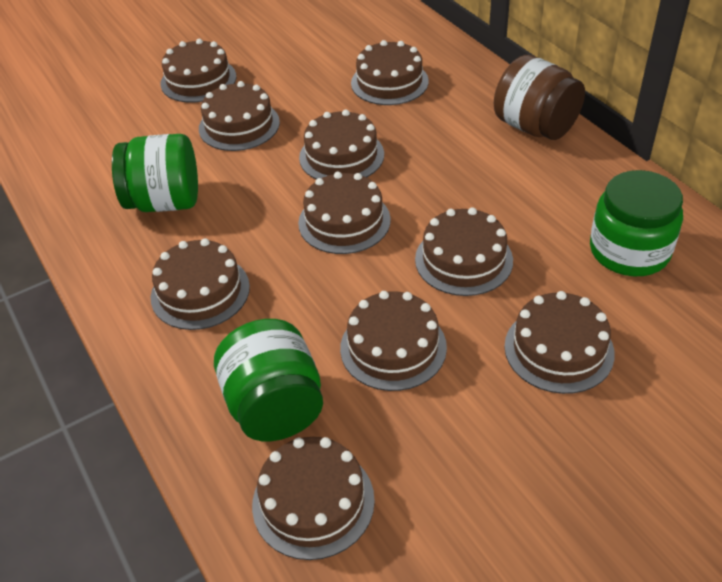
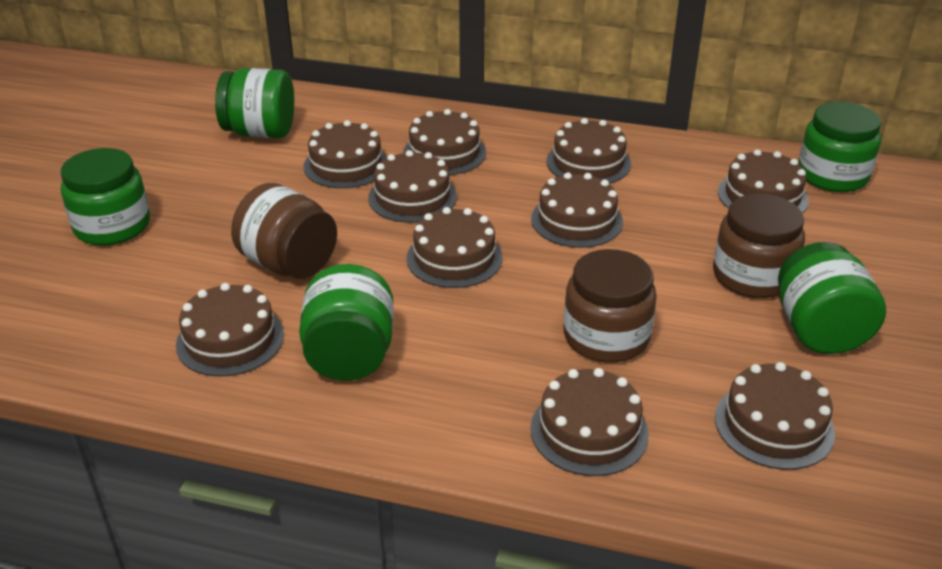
brown jar: 1 -> 3
green jar: 3 -> 5

